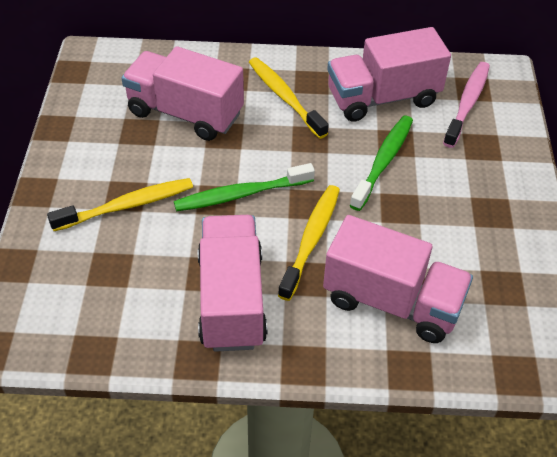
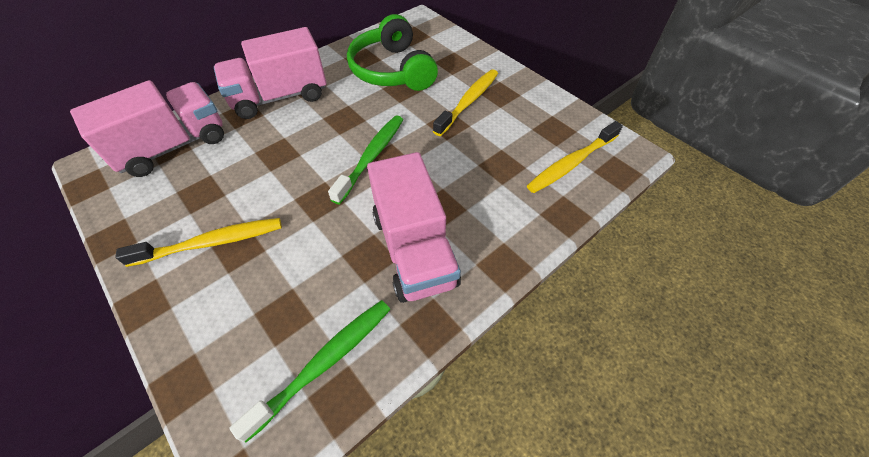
green headphones: 0 -> 1
pink toothbrush: 1 -> 0
pink truck: 4 -> 3

